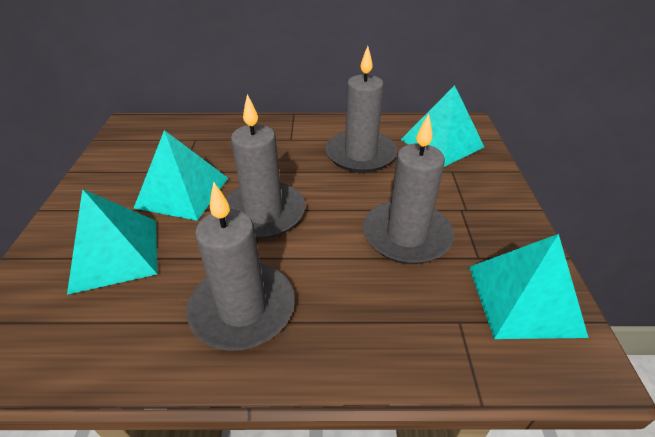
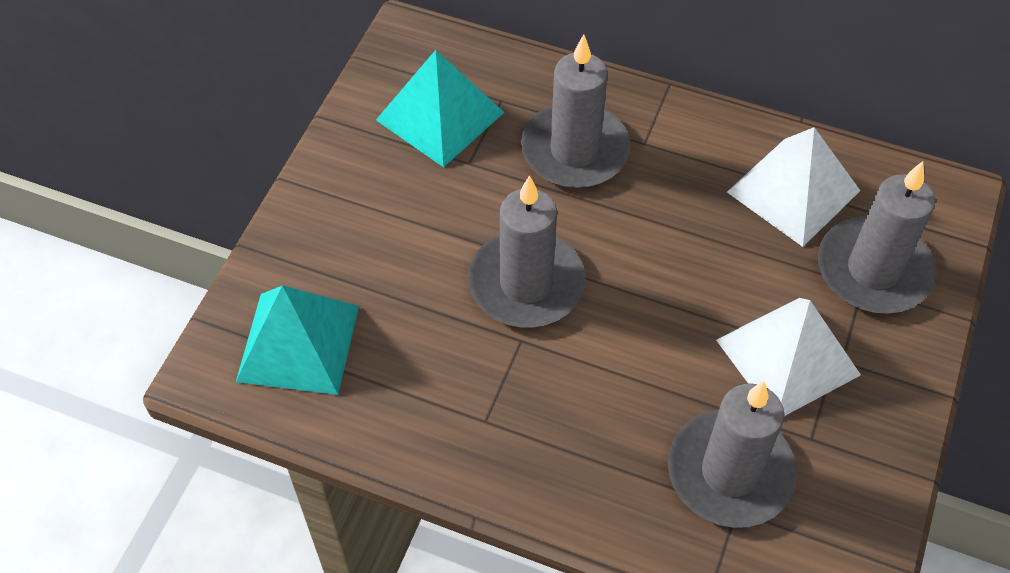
turquoise pyramid: 4 -> 2
white pyramid: 0 -> 2

